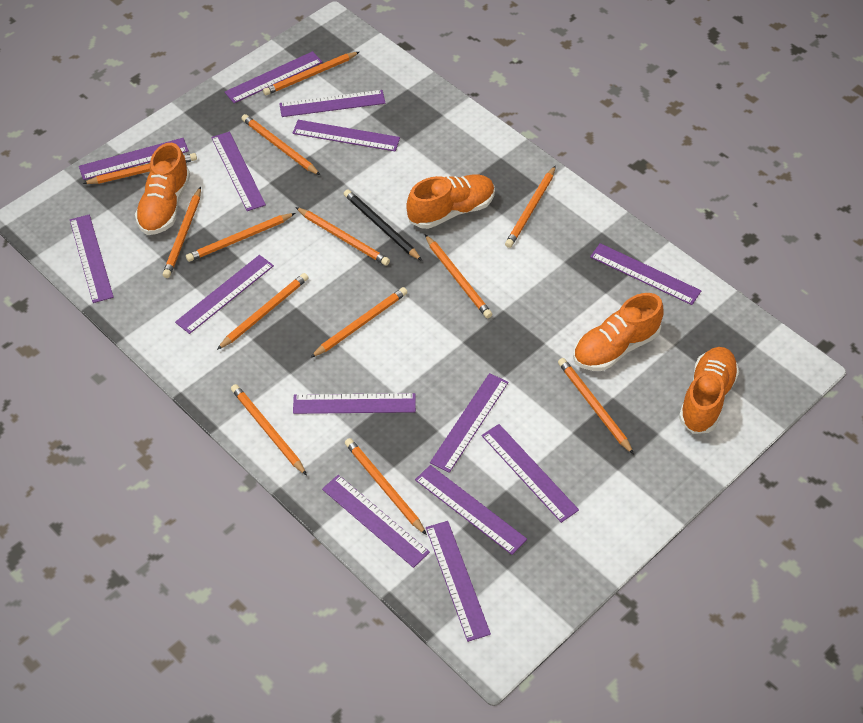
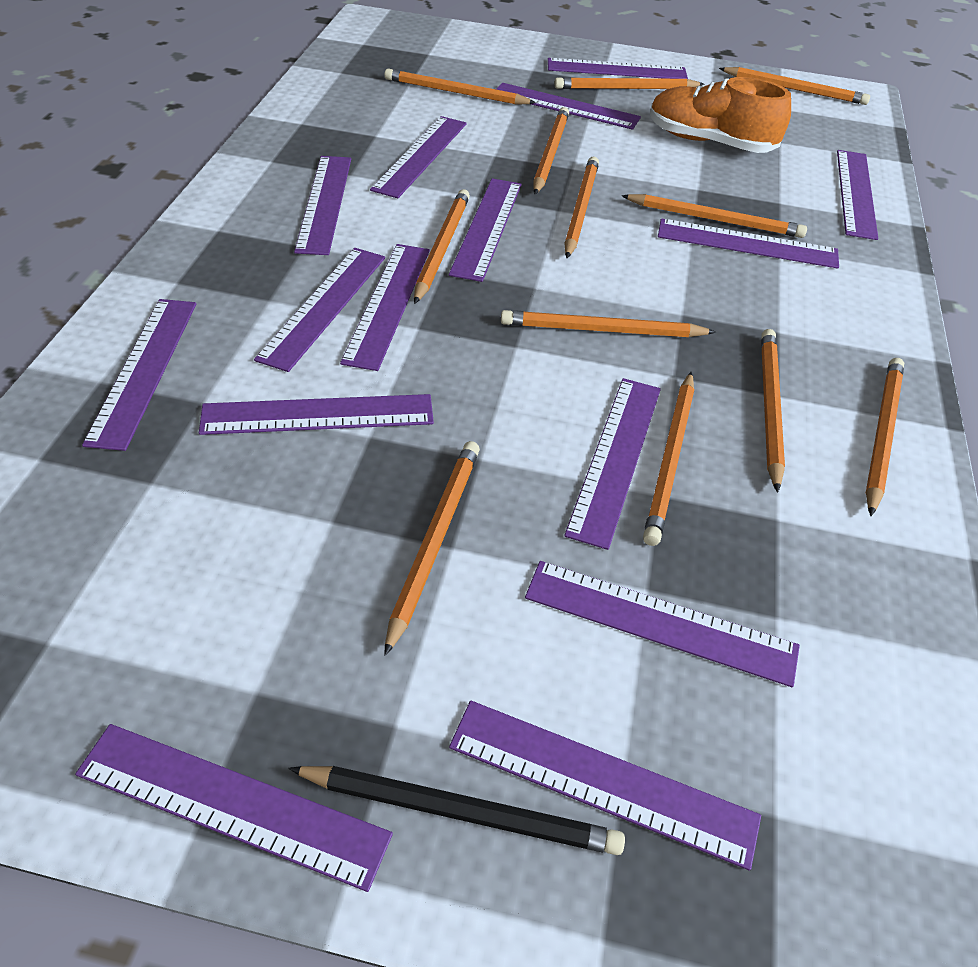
orange pencil: 13 -> 12
orange shoe: 4 -> 1
purple ruler: 14 -> 15

